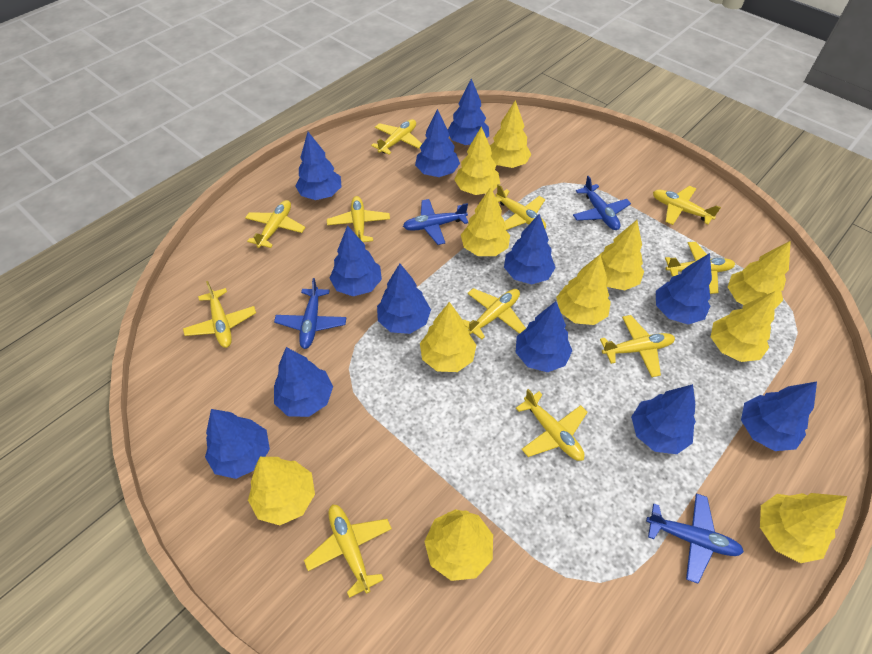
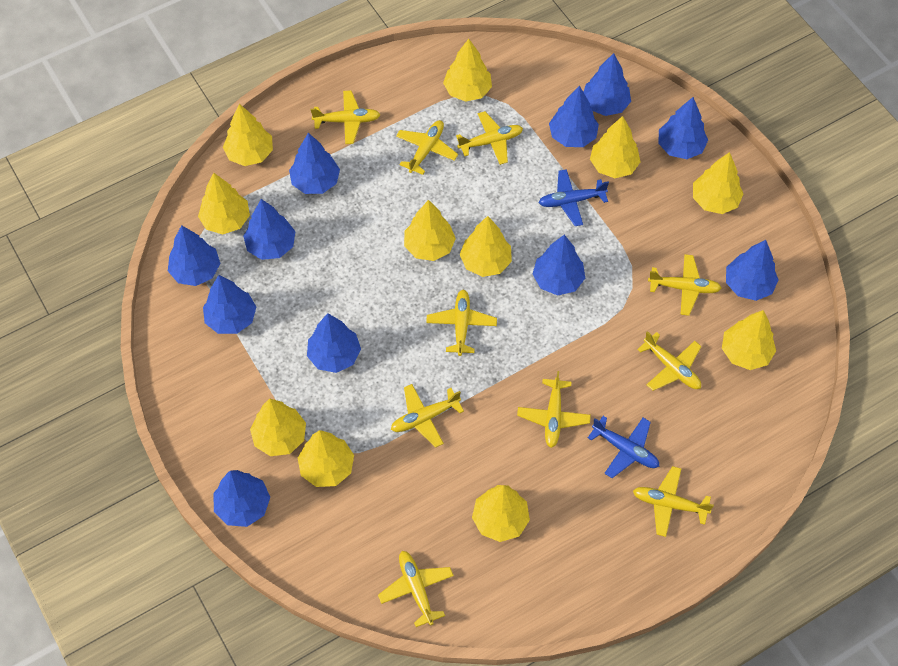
blue plane: 4 -> 2
blue tree: 12 -> 11
yellow plane: 11 -> 10

